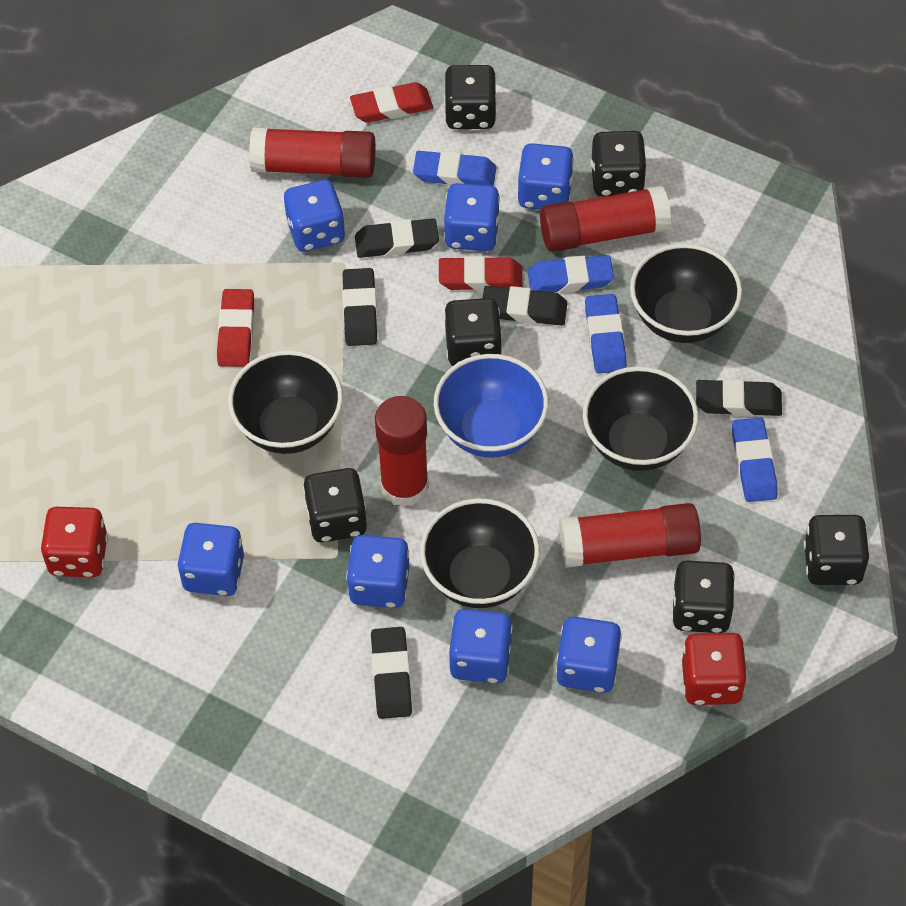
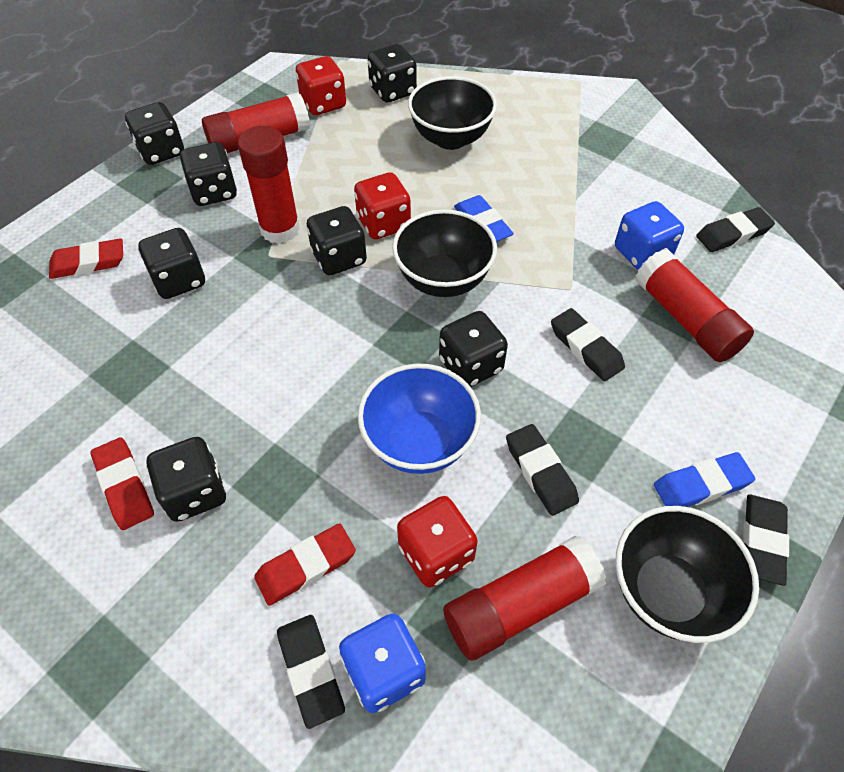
black bowl: 4 -> 3
black dice: 6 -> 7
blue dice: 7 -> 2
blue eraser: 4 -> 2
red dice: 2 -> 3

